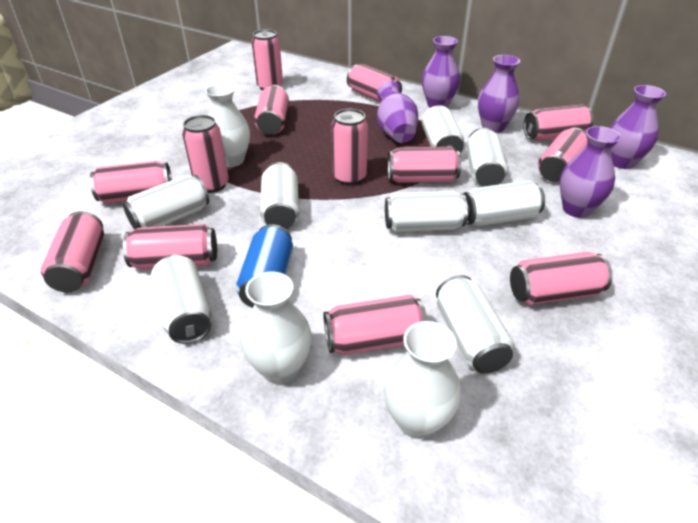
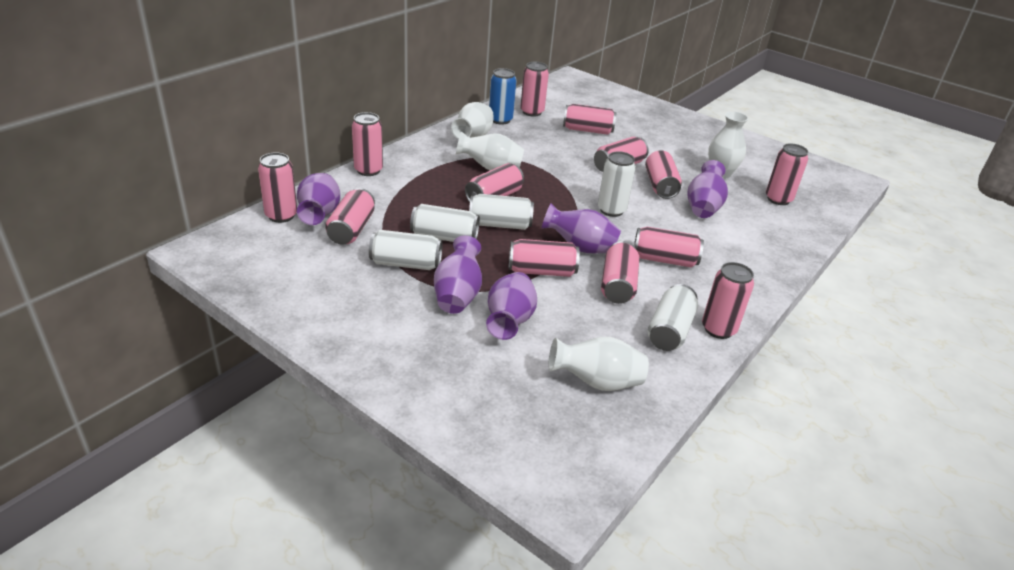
white can: 8 -> 5
white vase: 3 -> 4

